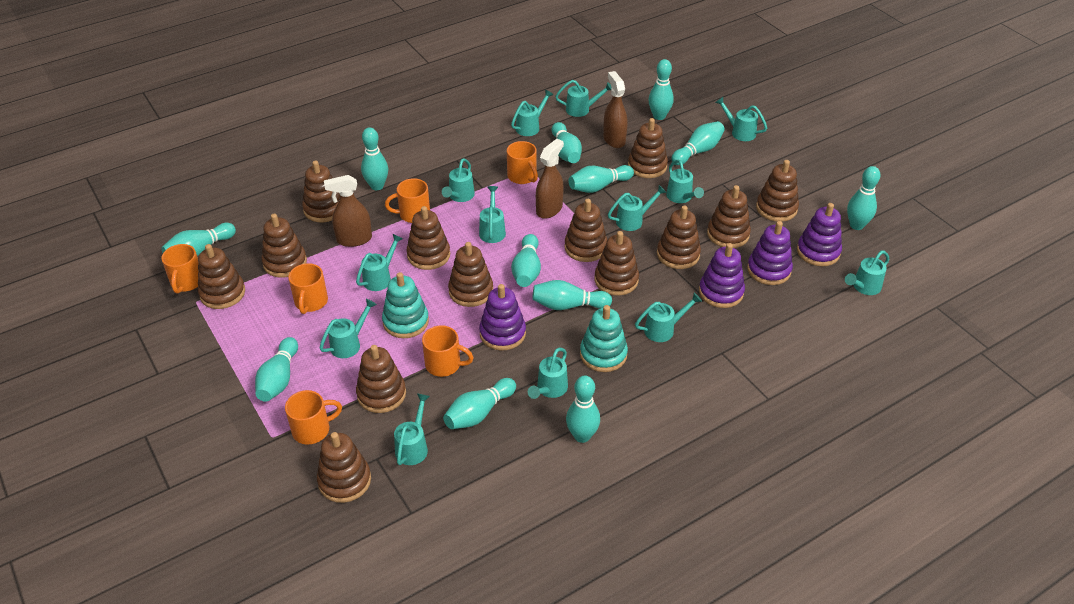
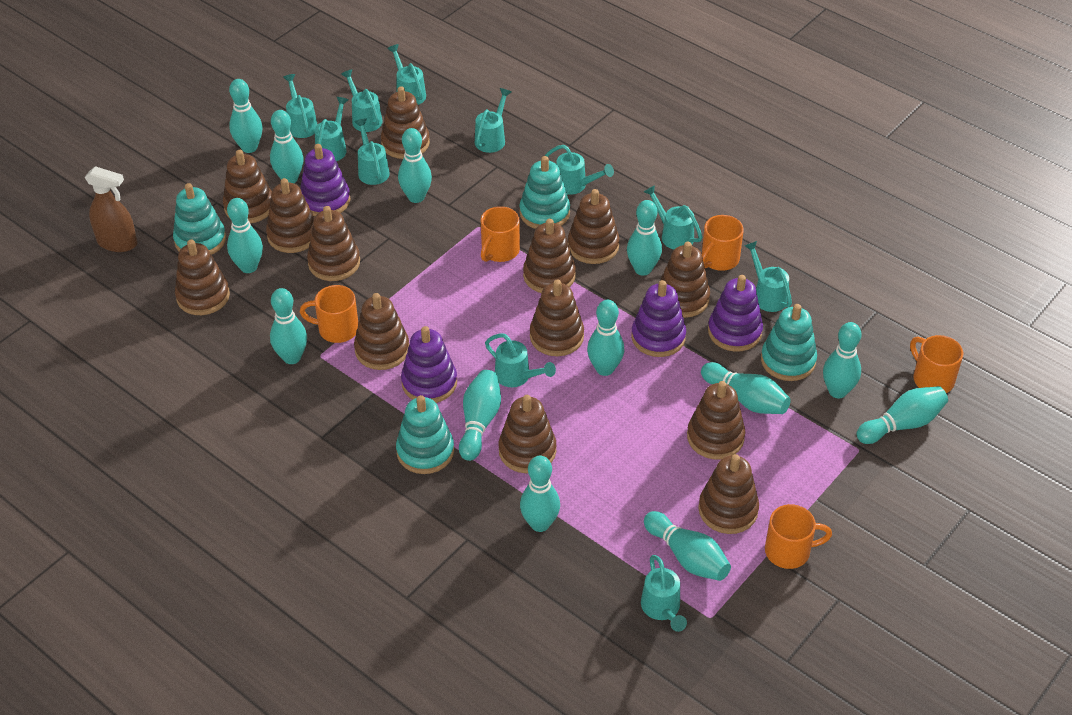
brown spray bottle: 3 -> 1
orange mug: 6 -> 5
turquoise bowling pin: 12 -> 13
turquoise stacking toy: 2 -> 4
turquoise watering can: 13 -> 11

